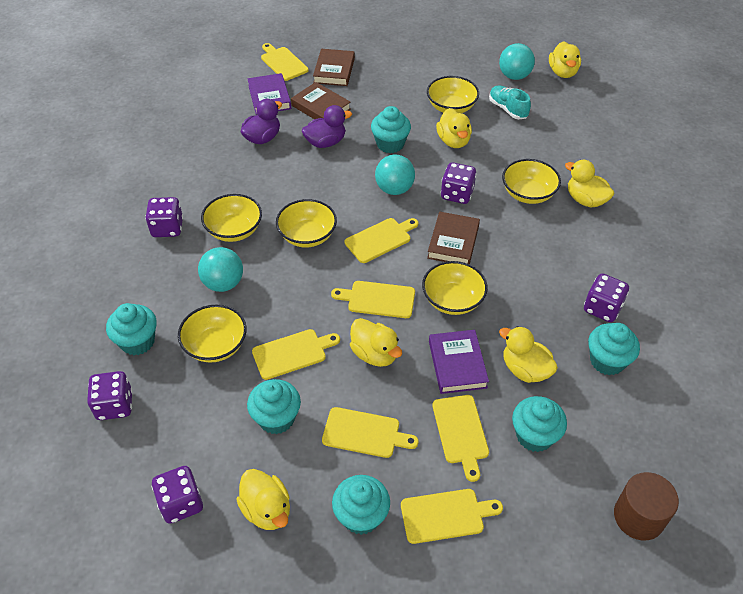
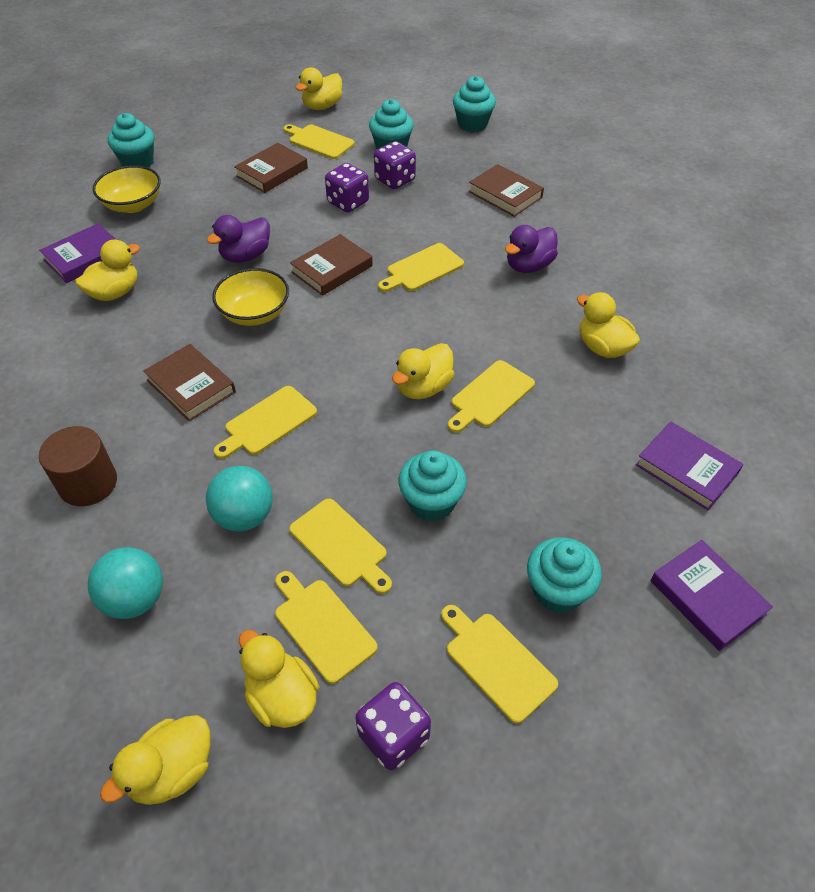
brown book: 3 -> 4
purple book: 2 -> 3
purple dice: 5 -> 3
turquoise ball: 3 -> 2
turquoise cupcake: 6 -> 5
turquoise shoe: 1 -> 0
yellow bowl: 6 -> 2

